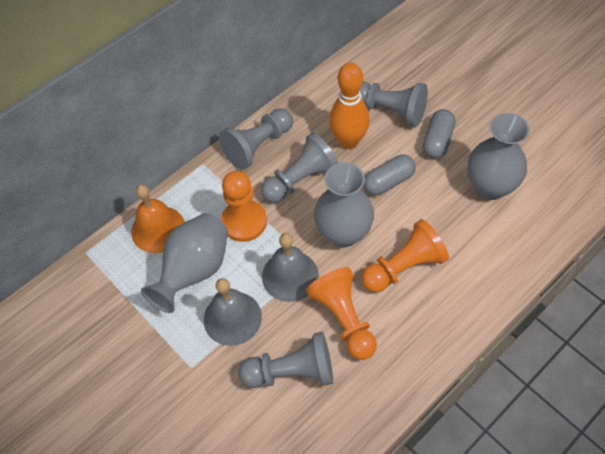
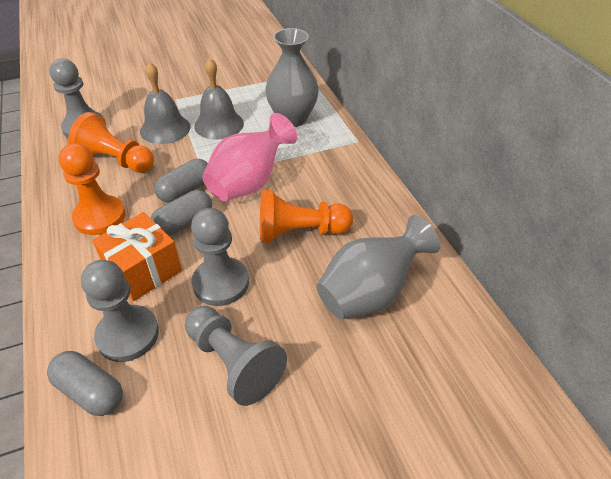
grey capsule: 2 -> 3
grey vase: 3 -> 2
orange bell: 1 -> 0
orange bowling pin: 1 -> 0
orange gift: 0 -> 1
pink vase: 0 -> 1

